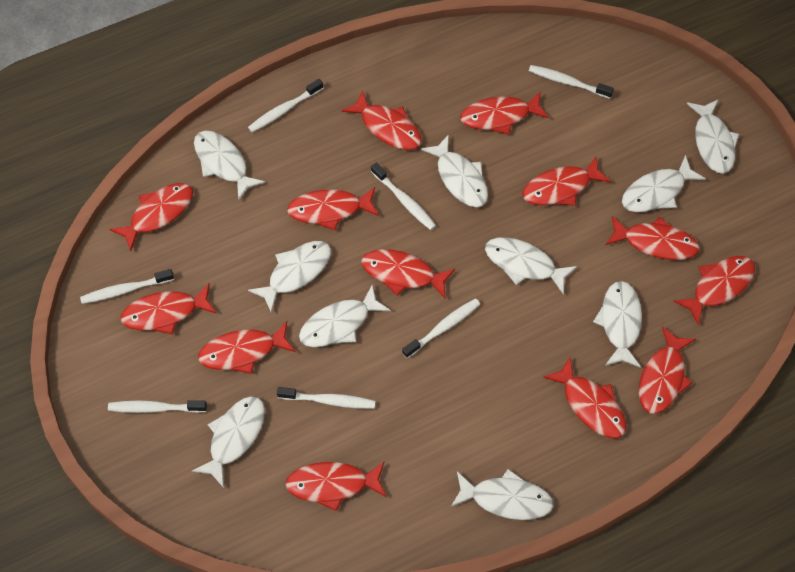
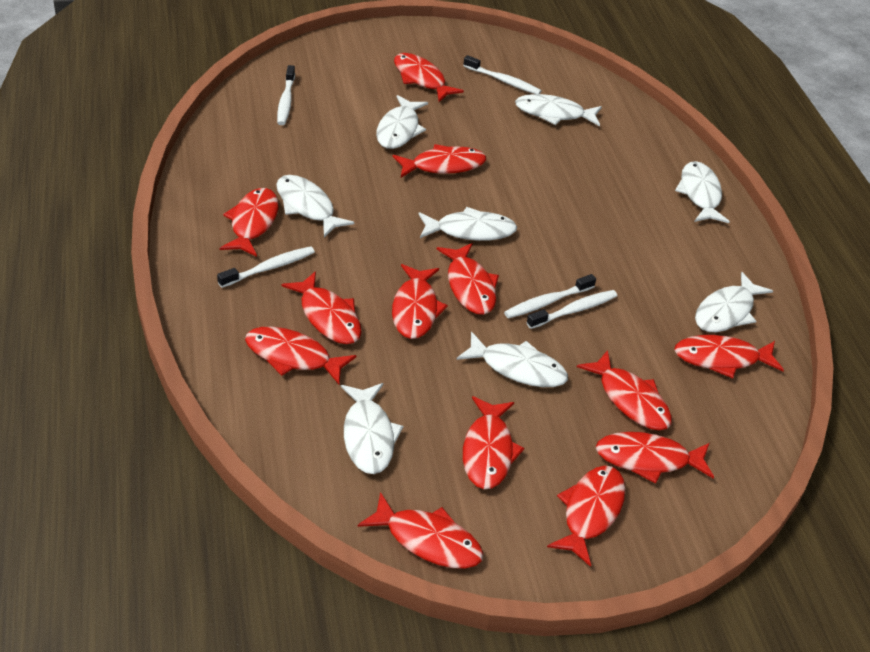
white fish: 10 -> 8
white toothbrush: 7 -> 5

